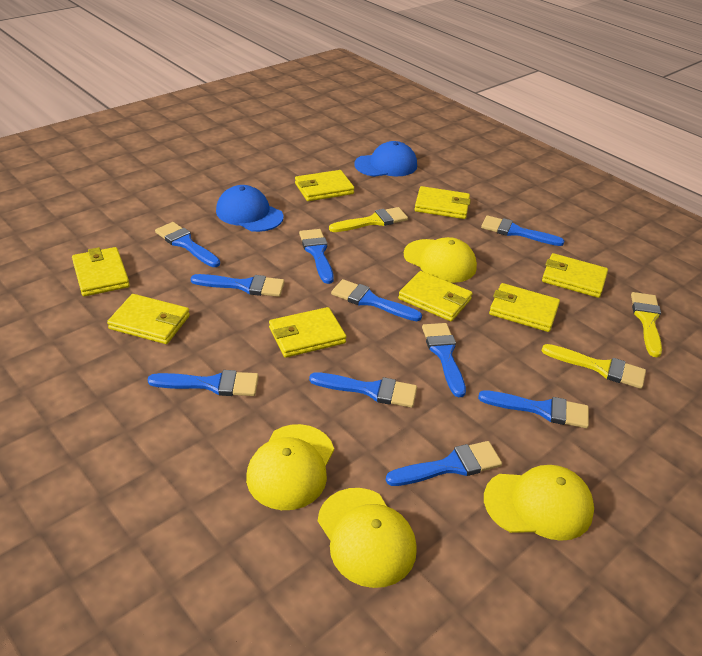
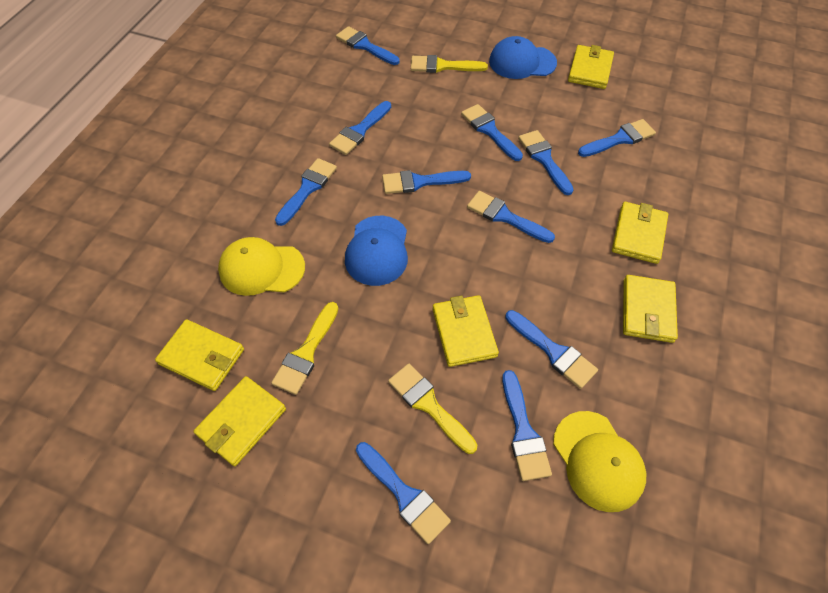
blue brush: 10 -> 11
yellow cap: 4 -> 2
yellow wallet: 8 -> 6

